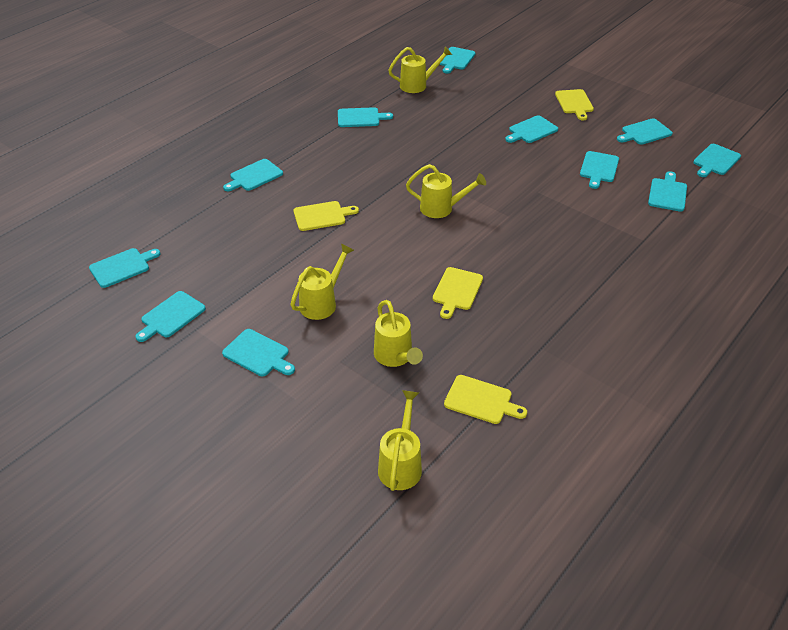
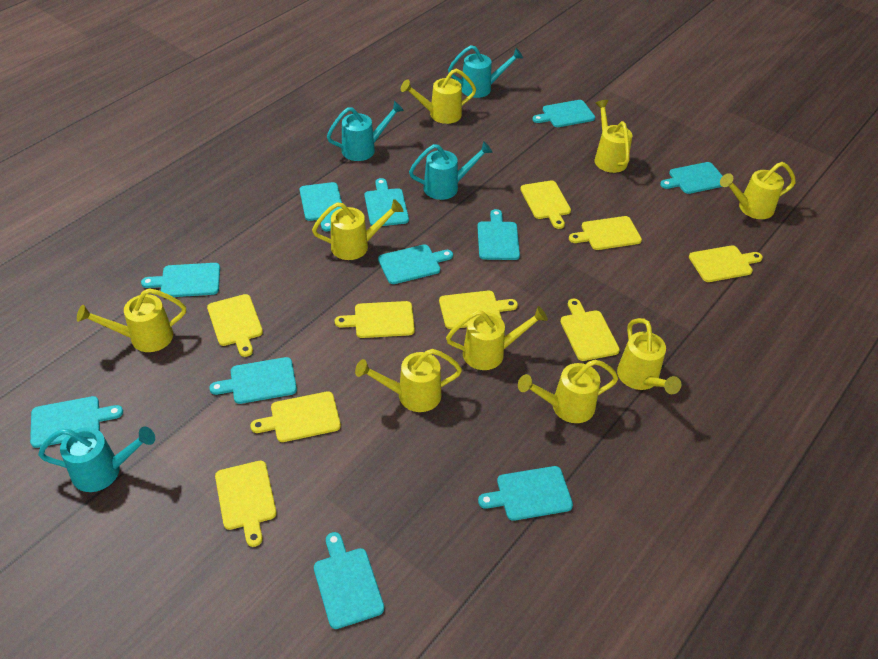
turquoise watering can: 0 -> 4
yellow cutting board: 4 -> 9
yellow watering can: 5 -> 9

